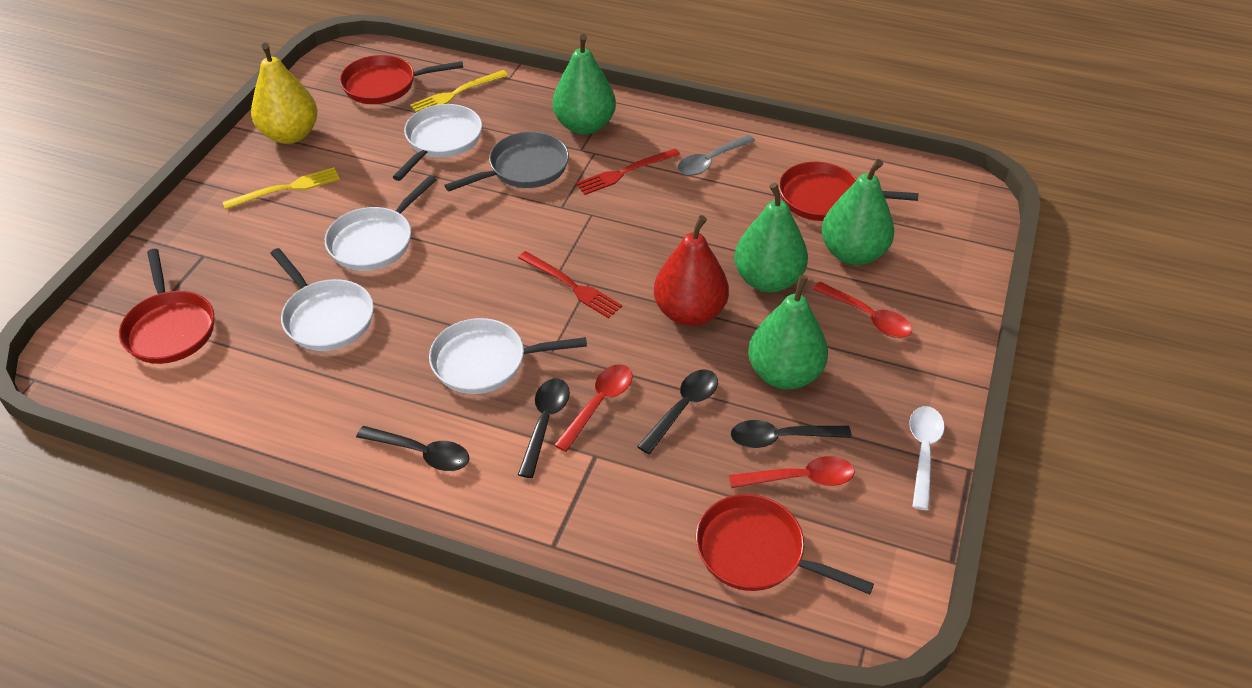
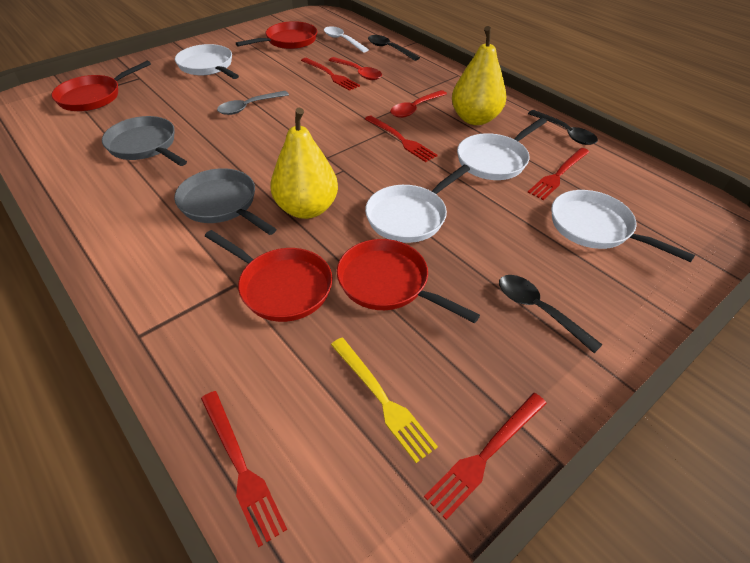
black spoon: 4 -> 3
green pear: 4 -> 0
grey pan: 1 -> 2
red fork: 2 -> 5
red pear: 1 -> 0
red spoon: 3 -> 2
yellow fork: 2 -> 1
yellow pear: 1 -> 2

